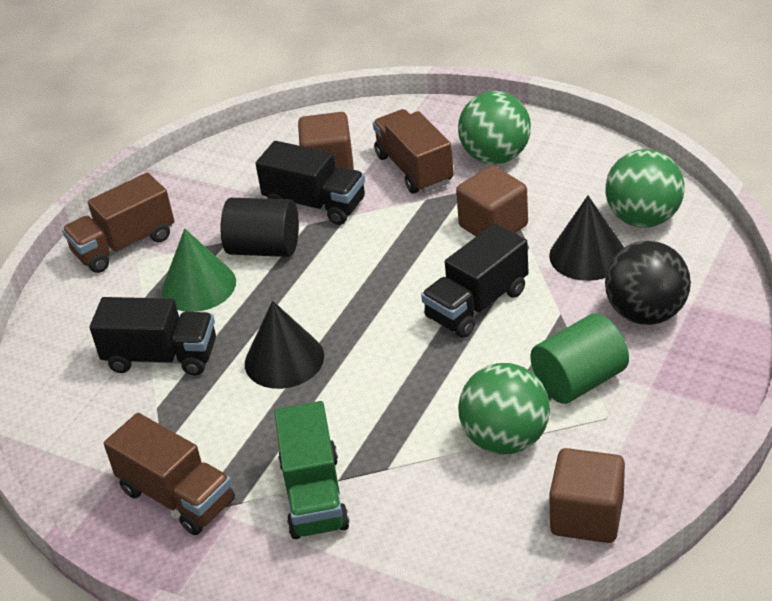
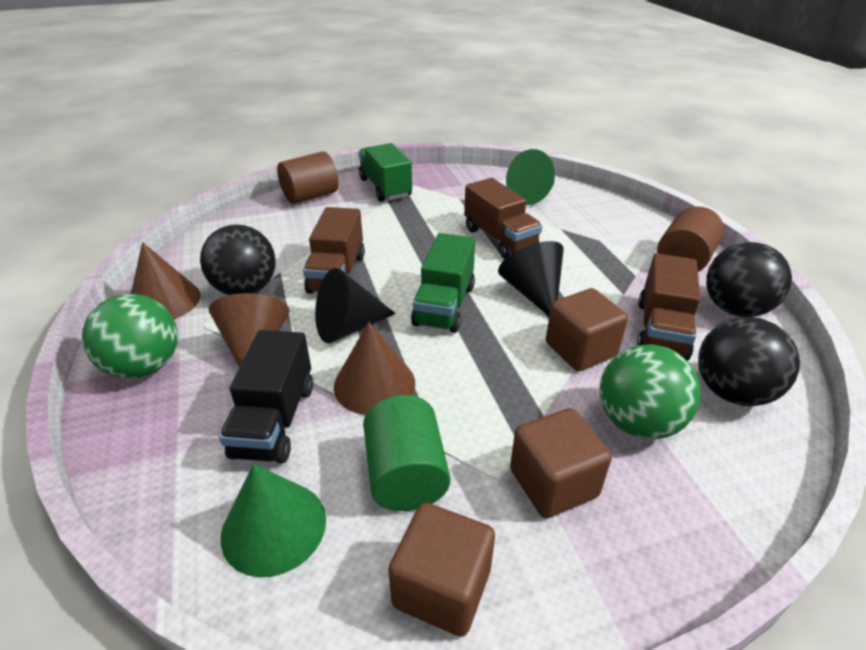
black ball: 1 -> 3
black cylinder: 1 -> 0
black truck: 3 -> 1
brown cone: 0 -> 3
brown cylinder: 0 -> 2
green ball: 3 -> 2
green cone: 1 -> 2
green truck: 1 -> 2

